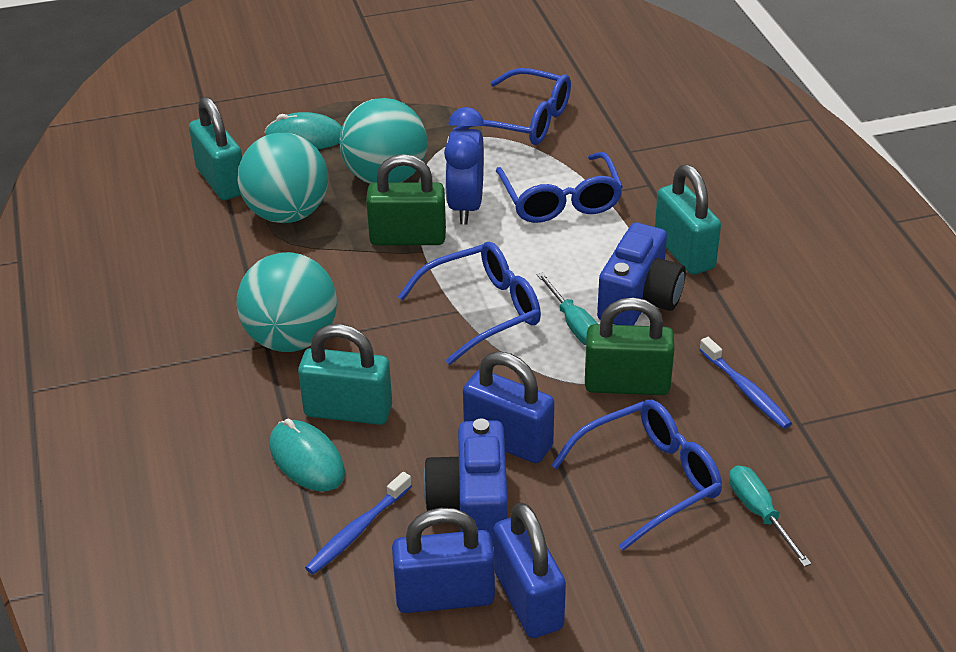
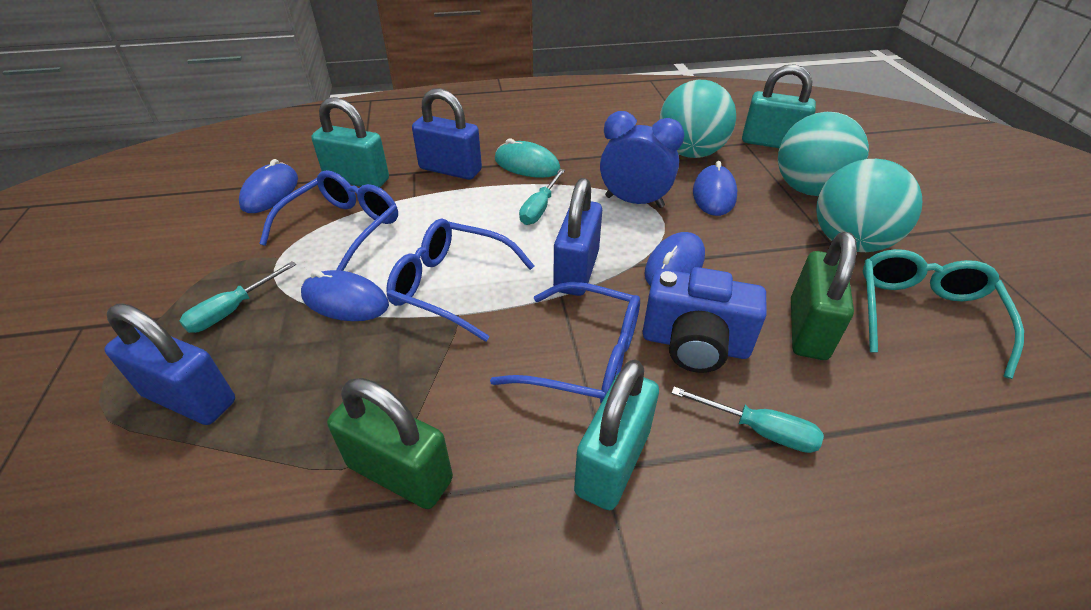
blue camera: 2 -> 1
blue glasses: 4 -> 3
blue mouse: 0 -> 4
blue toothbrush: 2 -> 0
turquoise glasses: 0 -> 1
turquoise mouse: 2 -> 1
turquoise screwdriver: 2 -> 3

